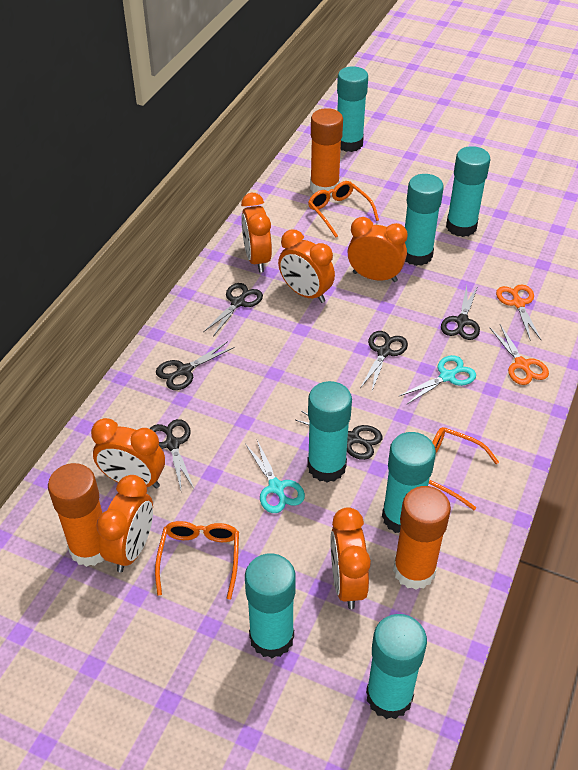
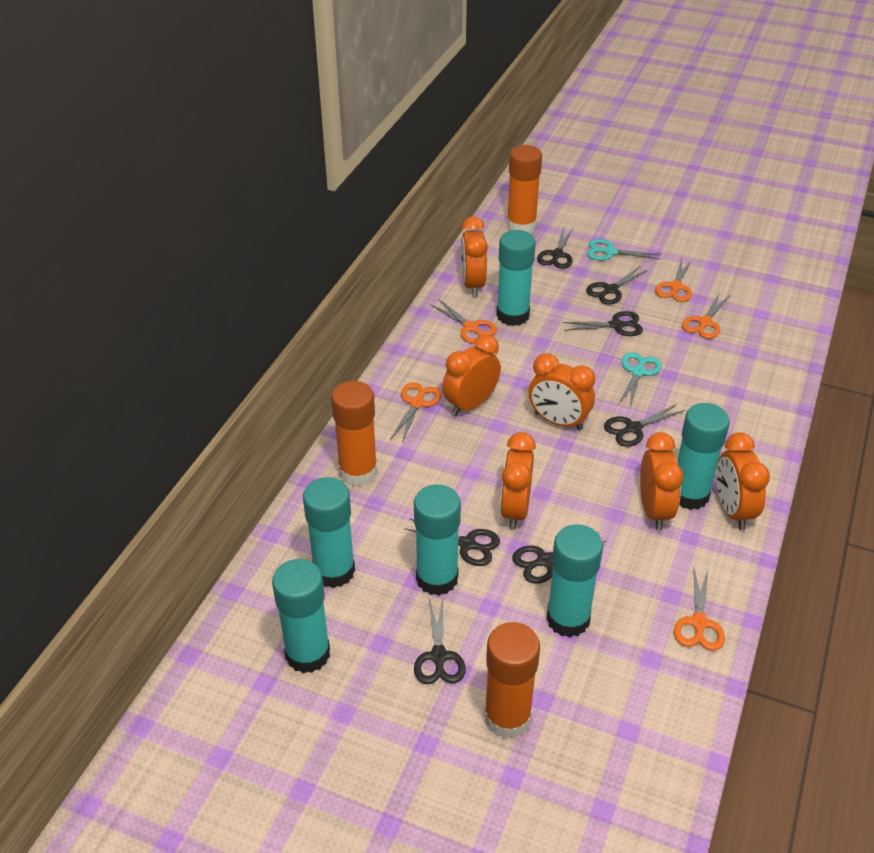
black scissors: 6 -> 7
orange glasses: 3 -> 0
orange scissors: 2 -> 5
turquoise glue stick: 7 -> 6

